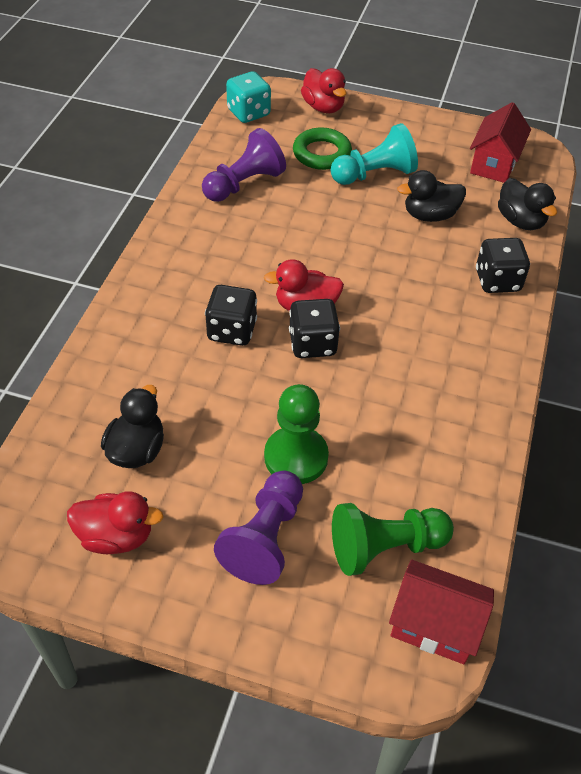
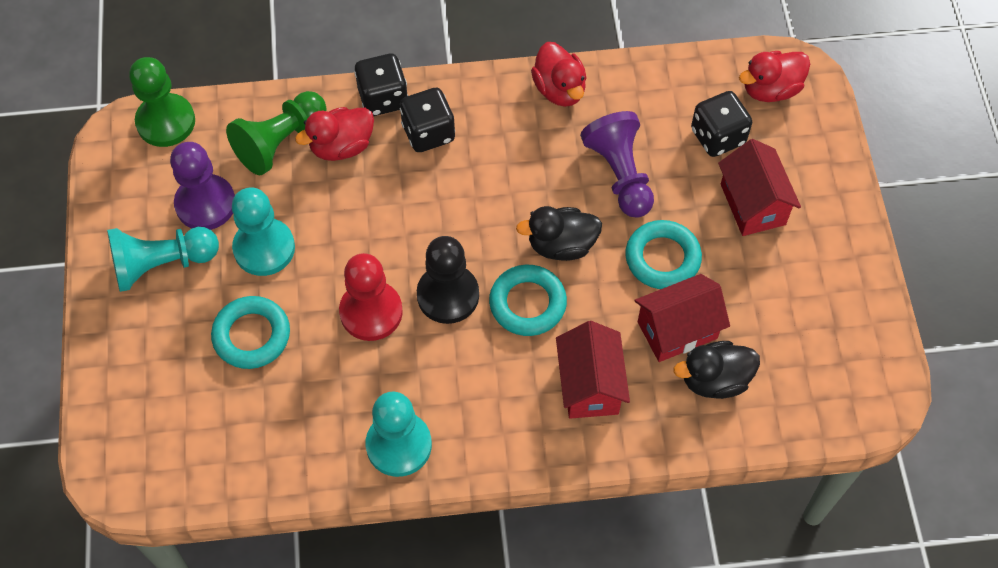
black duck: 3 -> 2
black pawn: 0 -> 1
green ring: 1 -> 0
red house: 2 -> 3
red pawn: 0 -> 1
turquoise dice: 1 -> 0
turquoise pawn: 1 -> 3
turquoise ring: 0 -> 3

